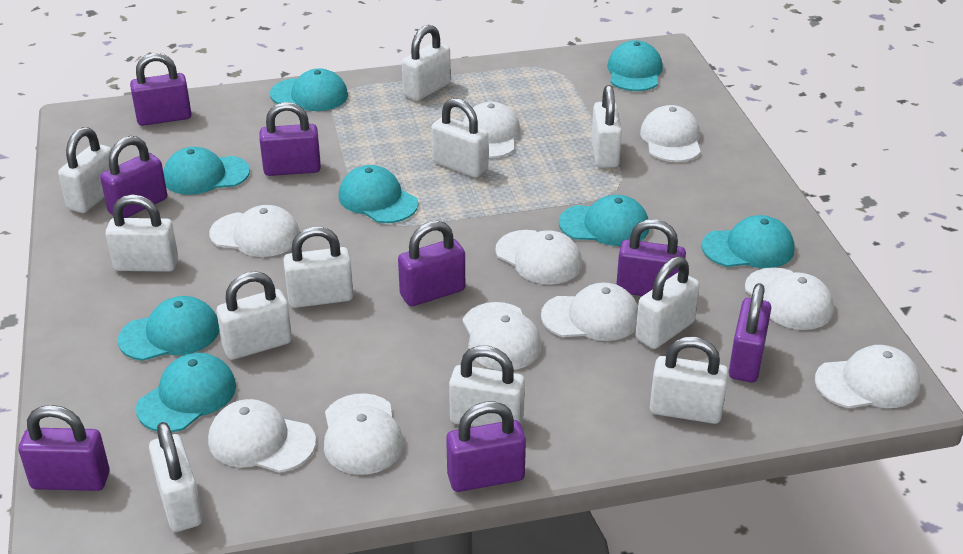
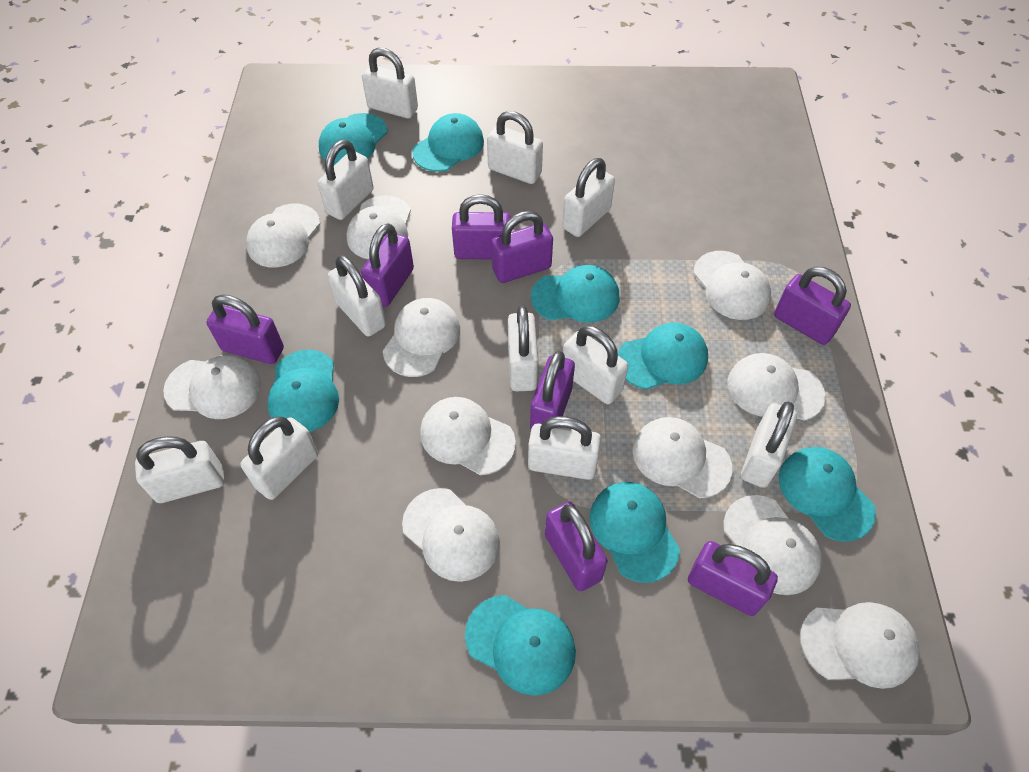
white cap: 10 -> 11

